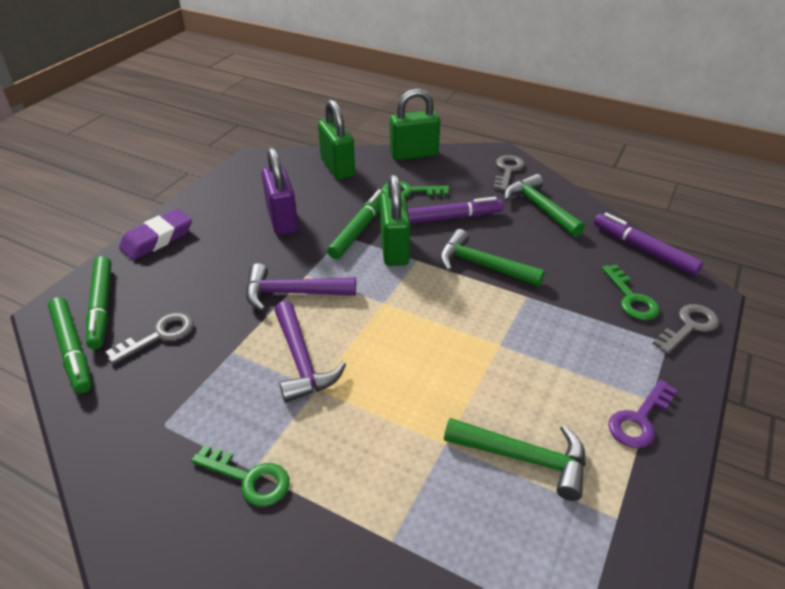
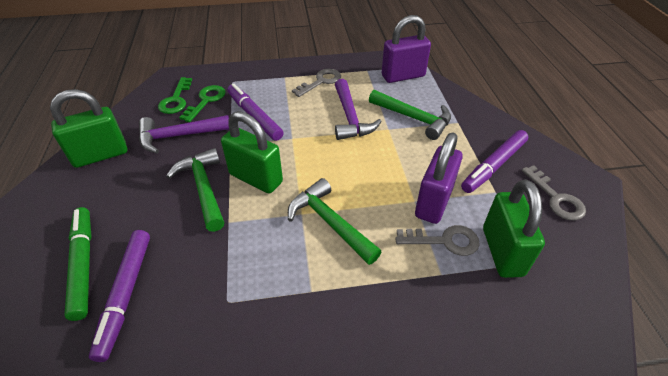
green key: 3 -> 2
green marker: 3 -> 1
purple eraser: 1 -> 0
purple key: 1 -> 0
purple marker: 2 -> 3
purple padlock: 1 -> 2

